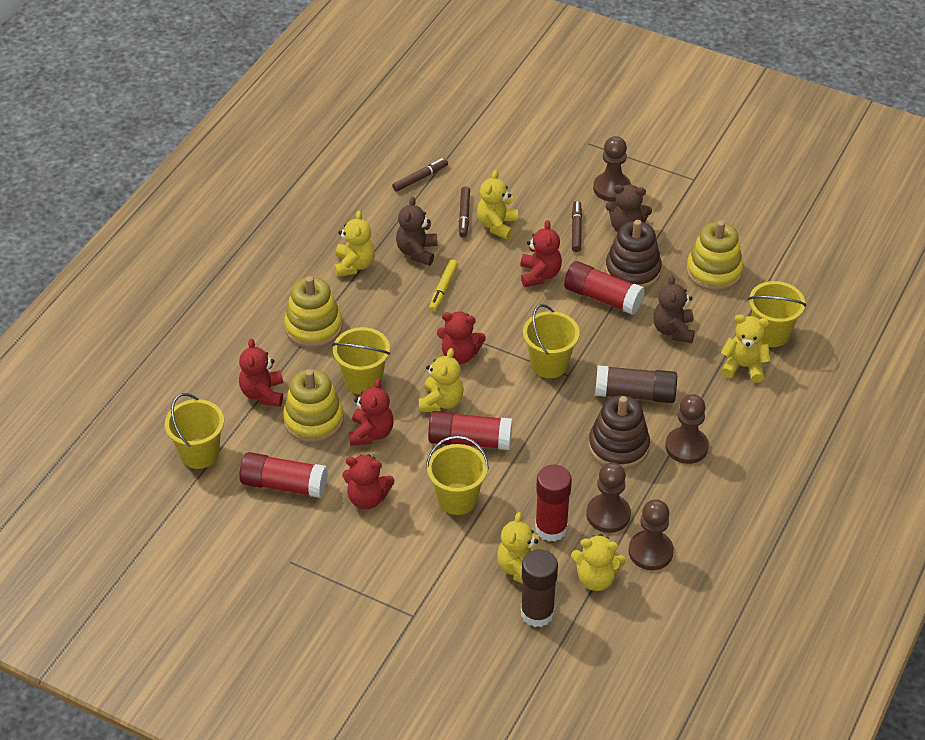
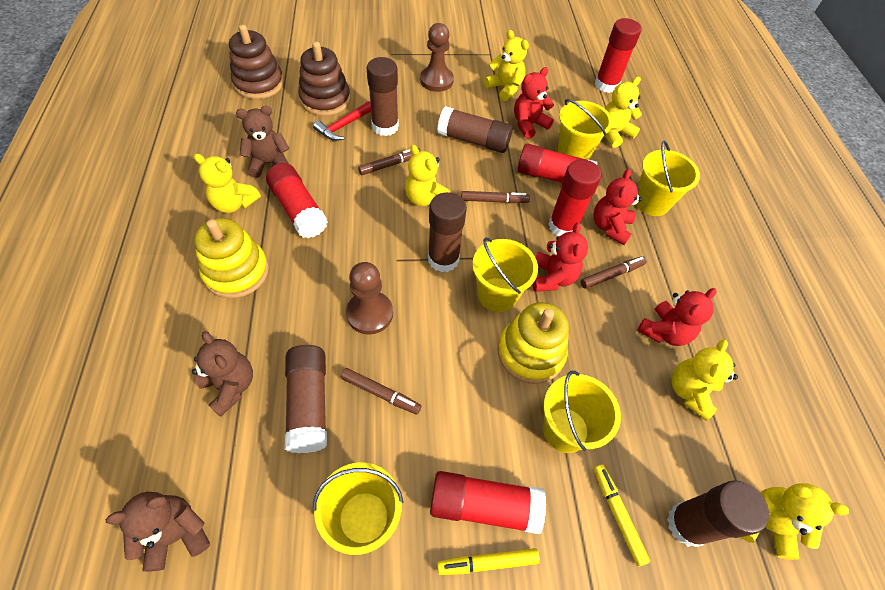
brown glue stick: 2 -> 5
brown marker: 3 -> 4
brown pawn: 4 -> 2
red glue stick: 4 -> 5
red hammer: 0 -> 1
red teddy bear: 5 -> 4
yellow marker: 1 -> 2
yellow stacking toy: 3 -> 2

